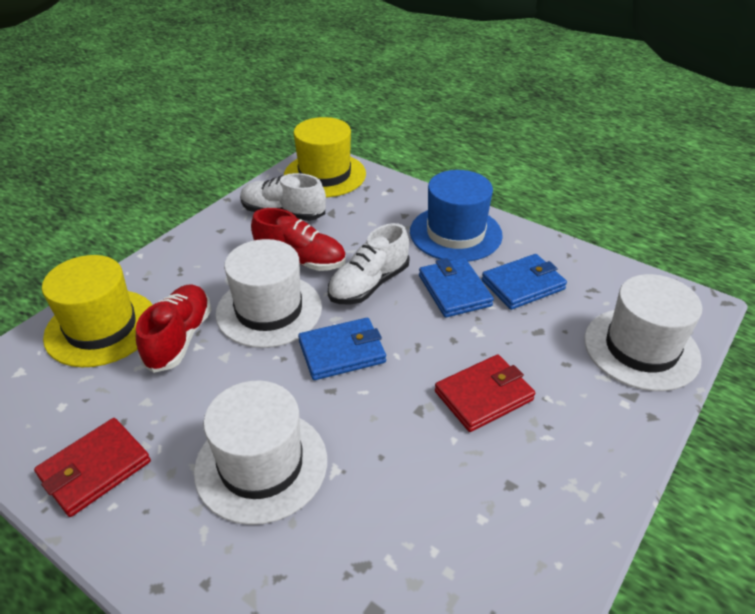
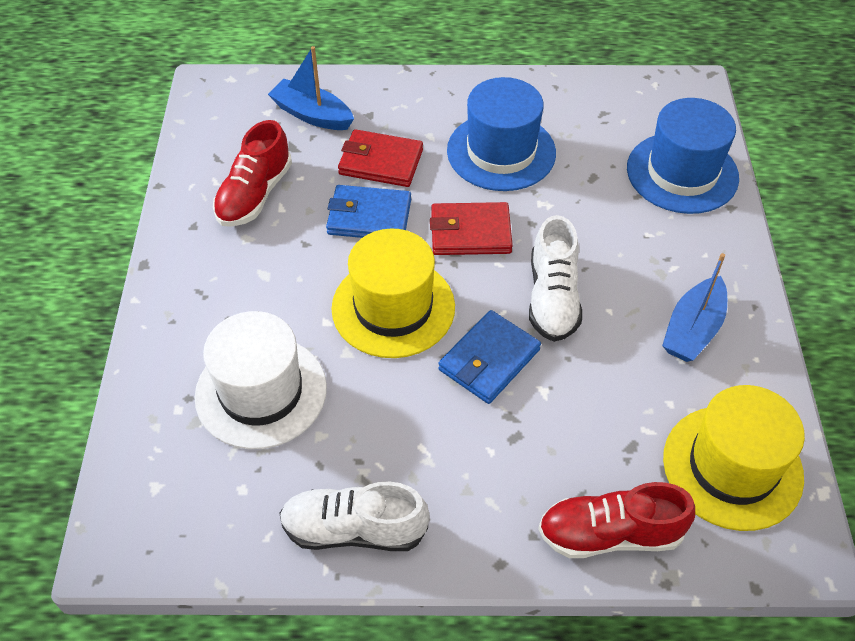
blue boat: 0 -> 2
blue hat: 1 -> 2
blue wallet: 3 -> 2
white hat: 3 -> 1

